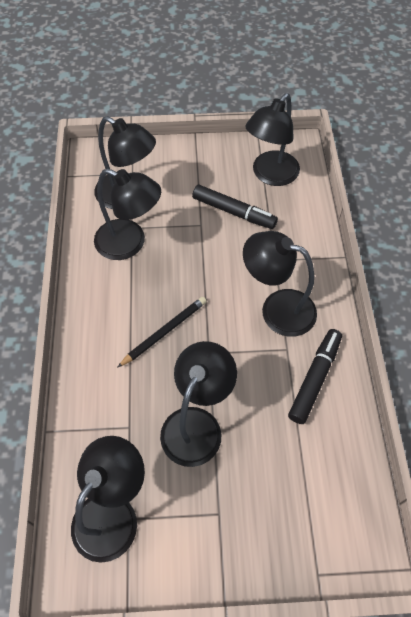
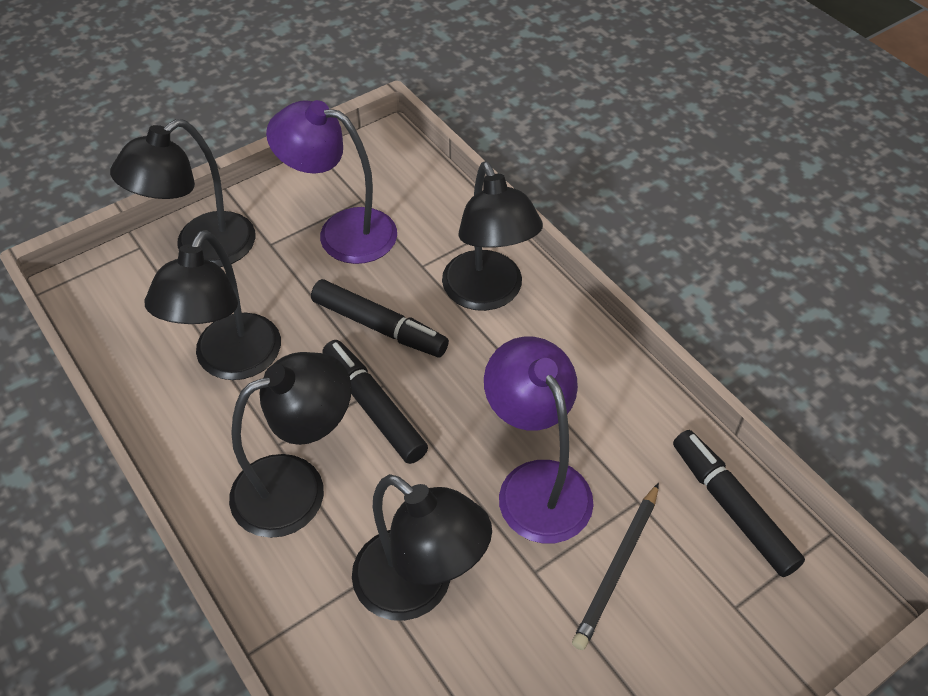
black lamp: 6 -> 5
black marker: 2 -> 3
purple lamp: 0 -> 2

